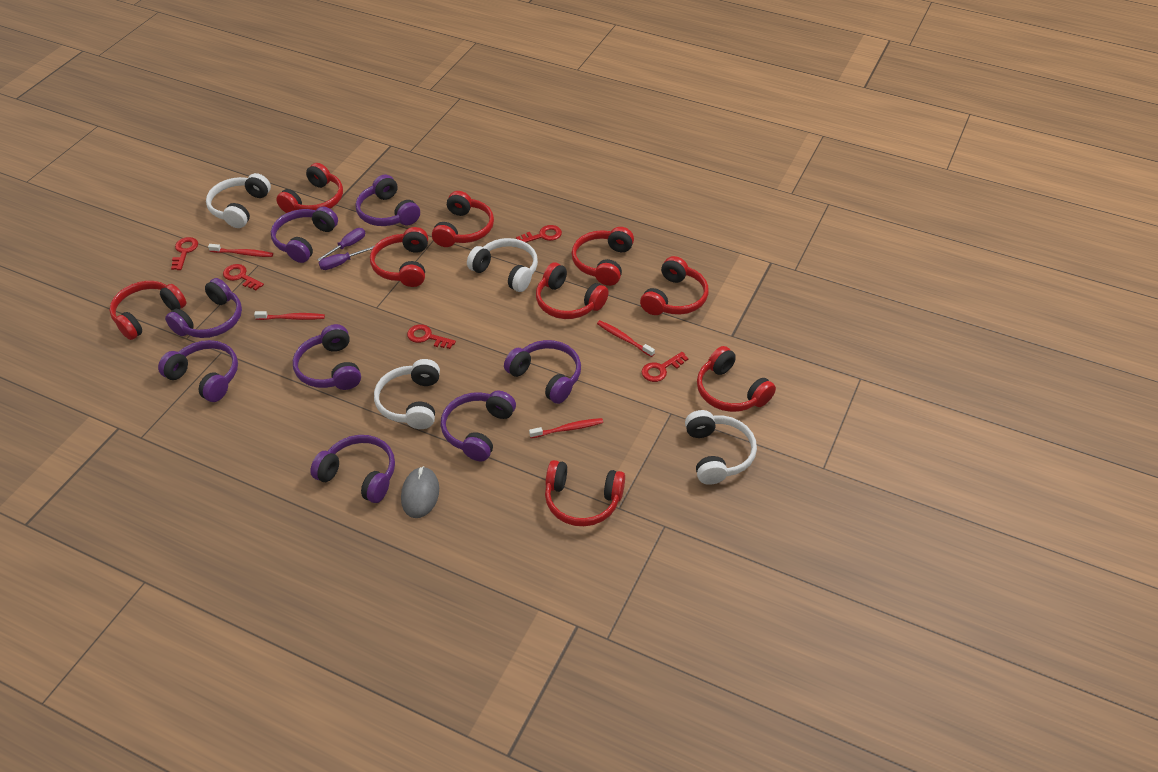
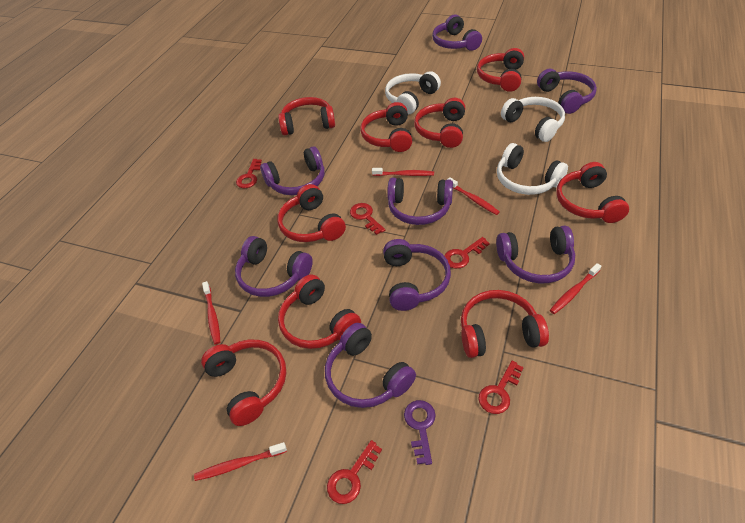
grey mouse: 1 -> 0
purple key: 0 -> 1
purple screwdriver: 2 -> 0
red toothbrush: 4 -> 5
white headphones: 4 -> 3

